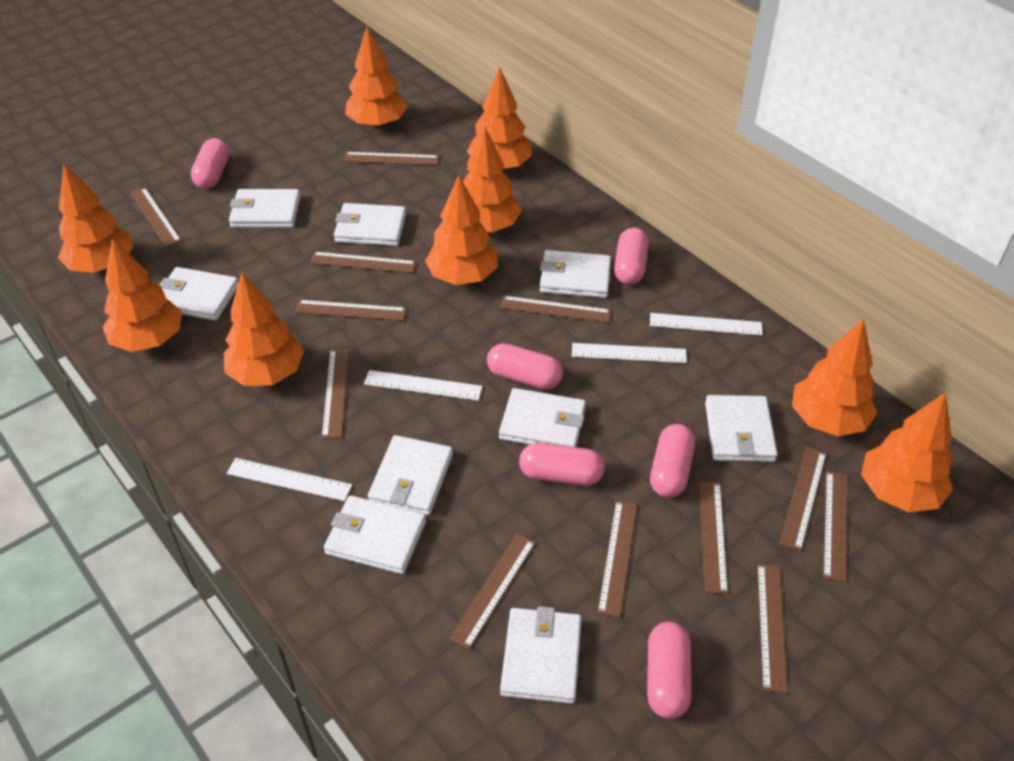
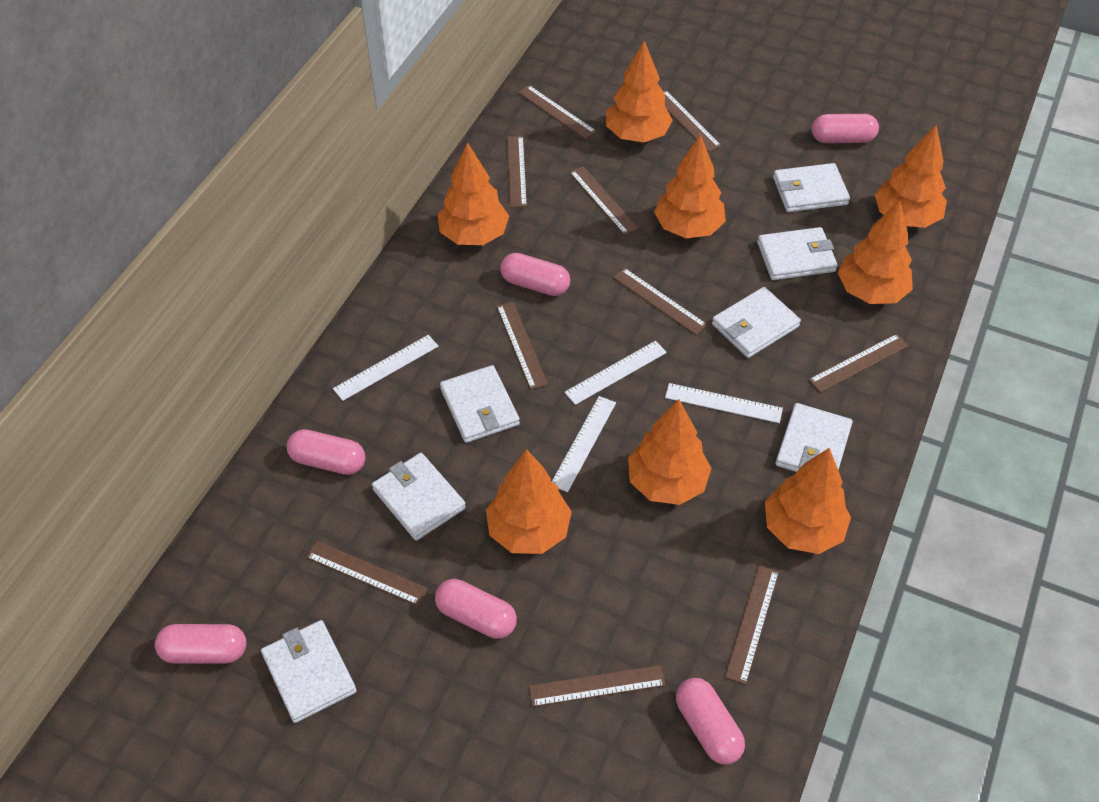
brown ruler: 12 -> 10
orange tree: 9 -> 8
white wallet: 9 -> 7

